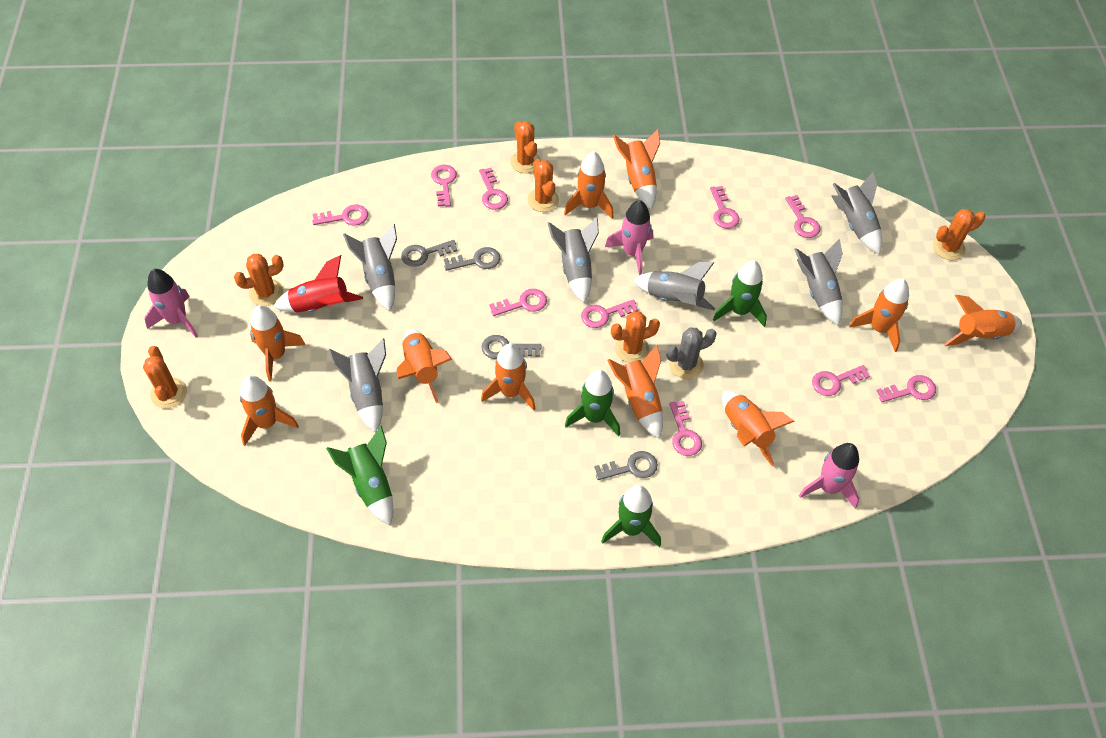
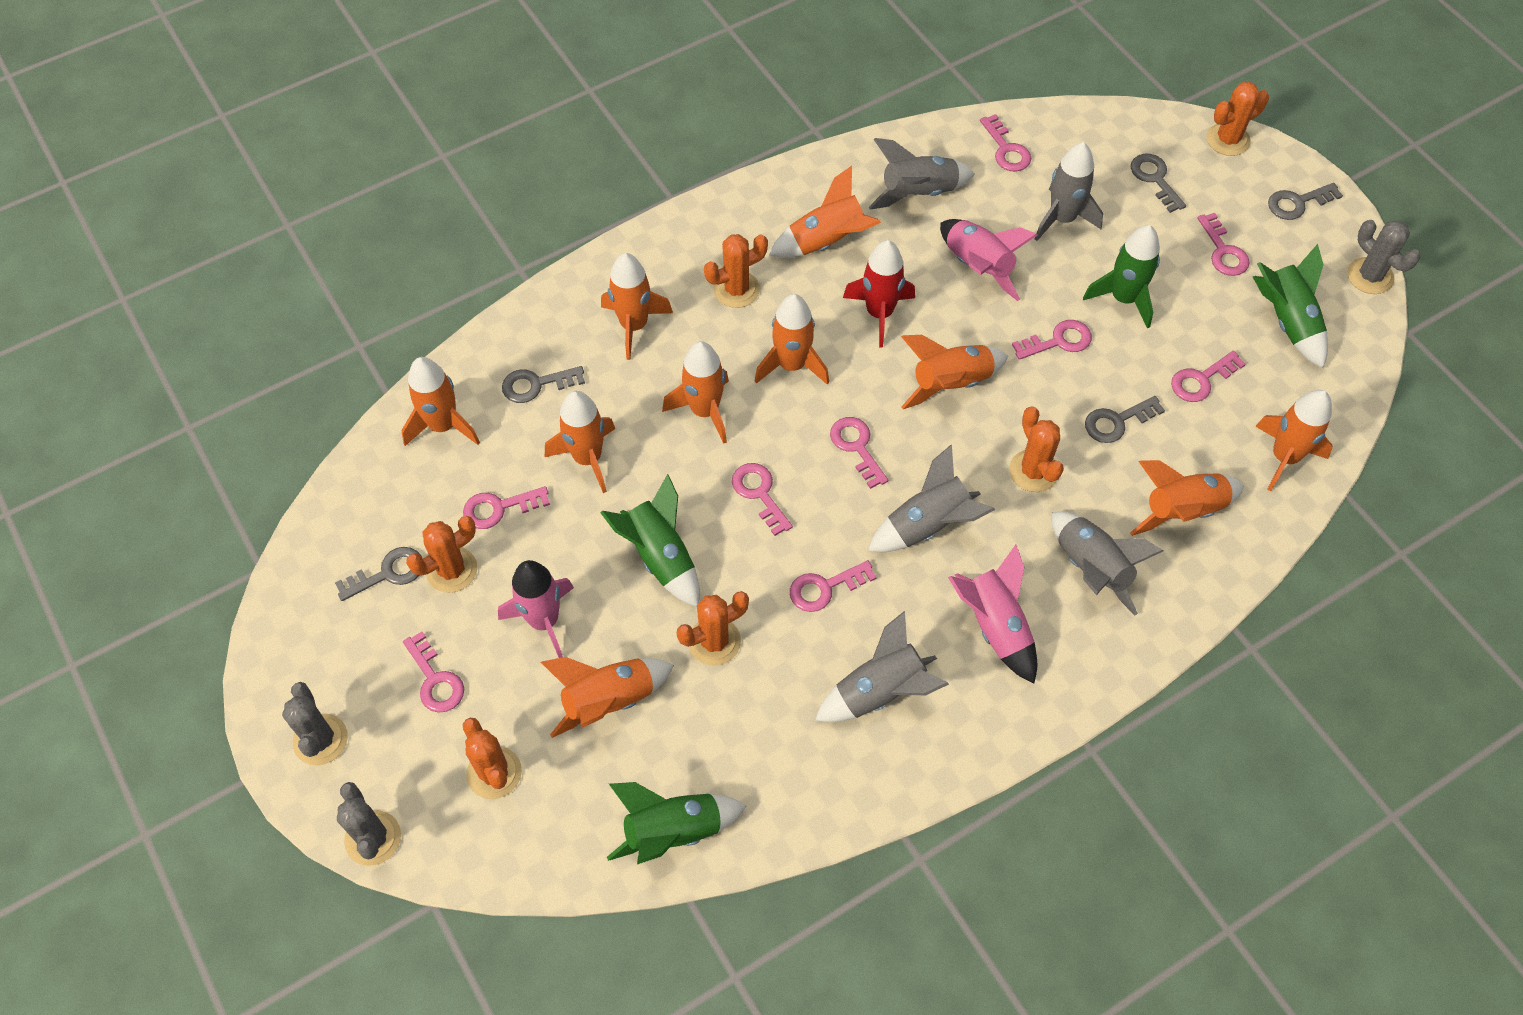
grey cactus: 1 -> 3
grey key: 4 -> 5
grey rocket: 6 -> 5
pink key: 10 -> 9

